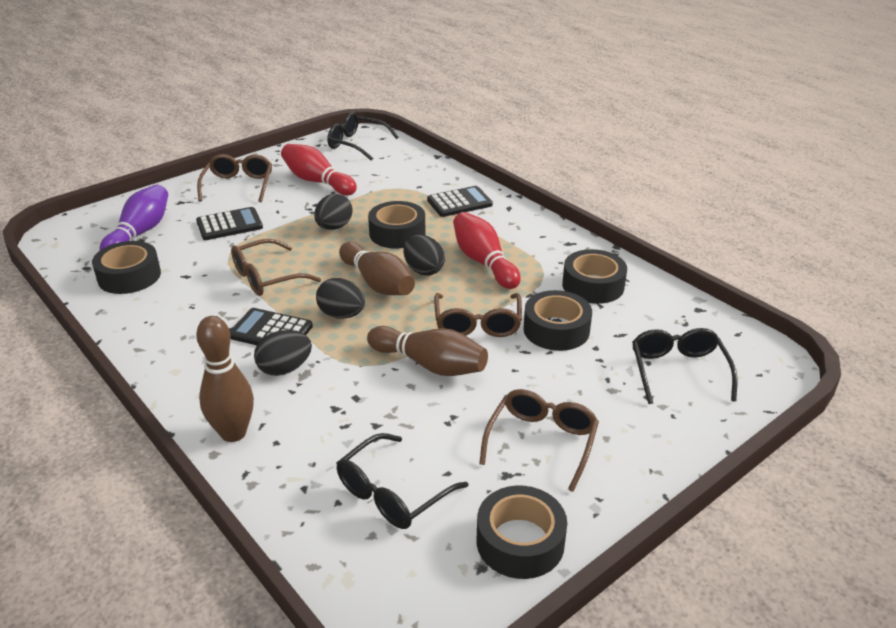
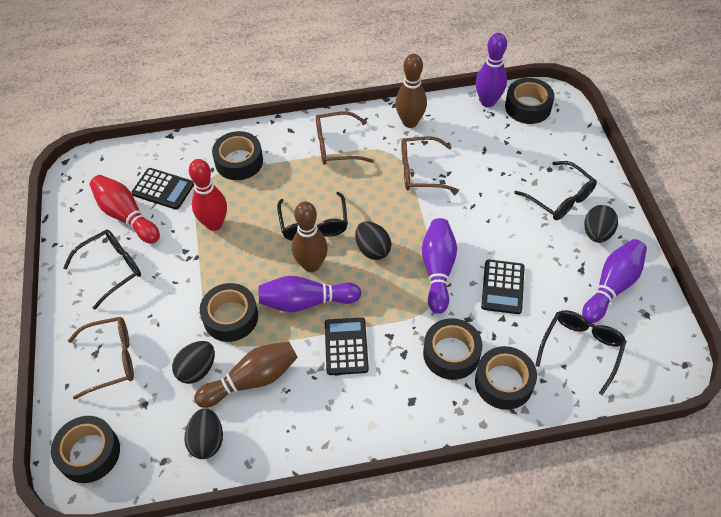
black glasses: 3 -> 4
black tape: 5 -> 6
brown glasses: 4 -> 3
purple bowling pin: 1 -> 4

